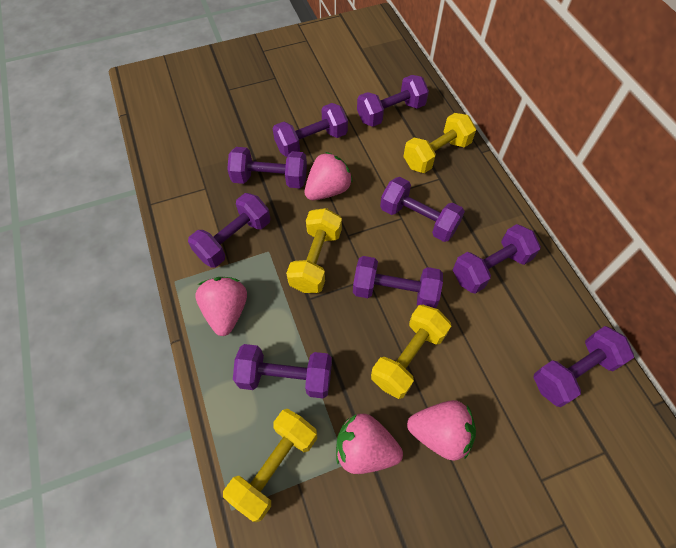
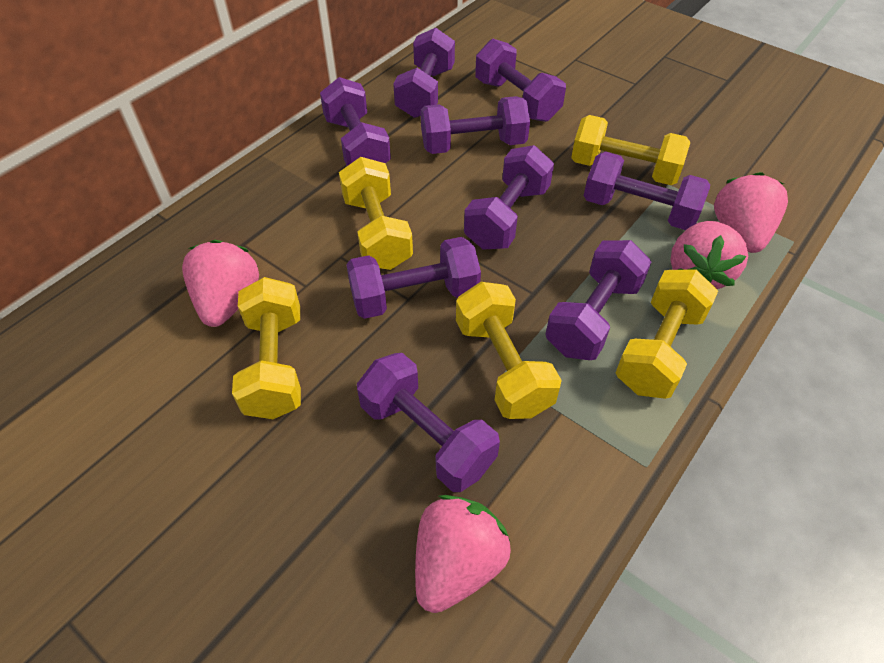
yellow dumbbell: 4 -> 5

